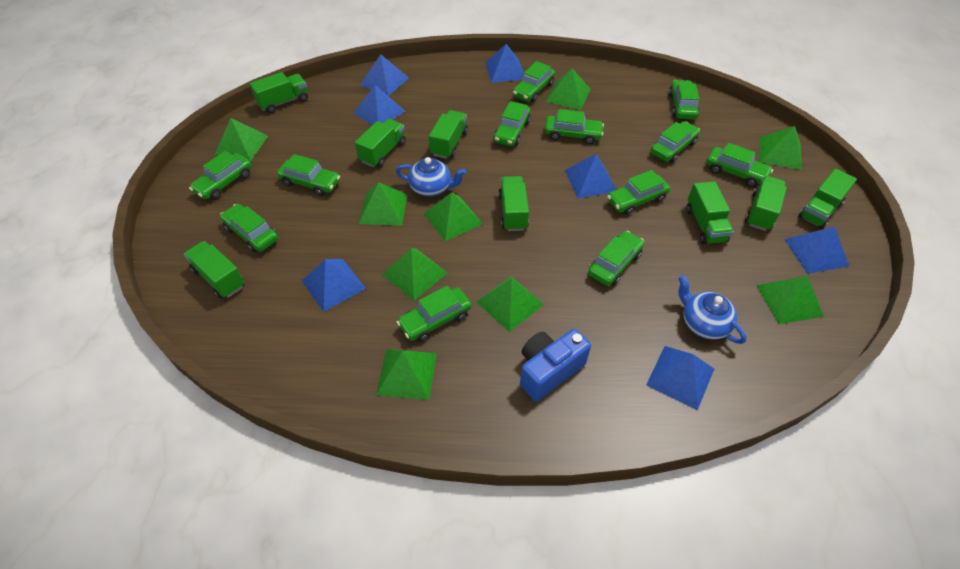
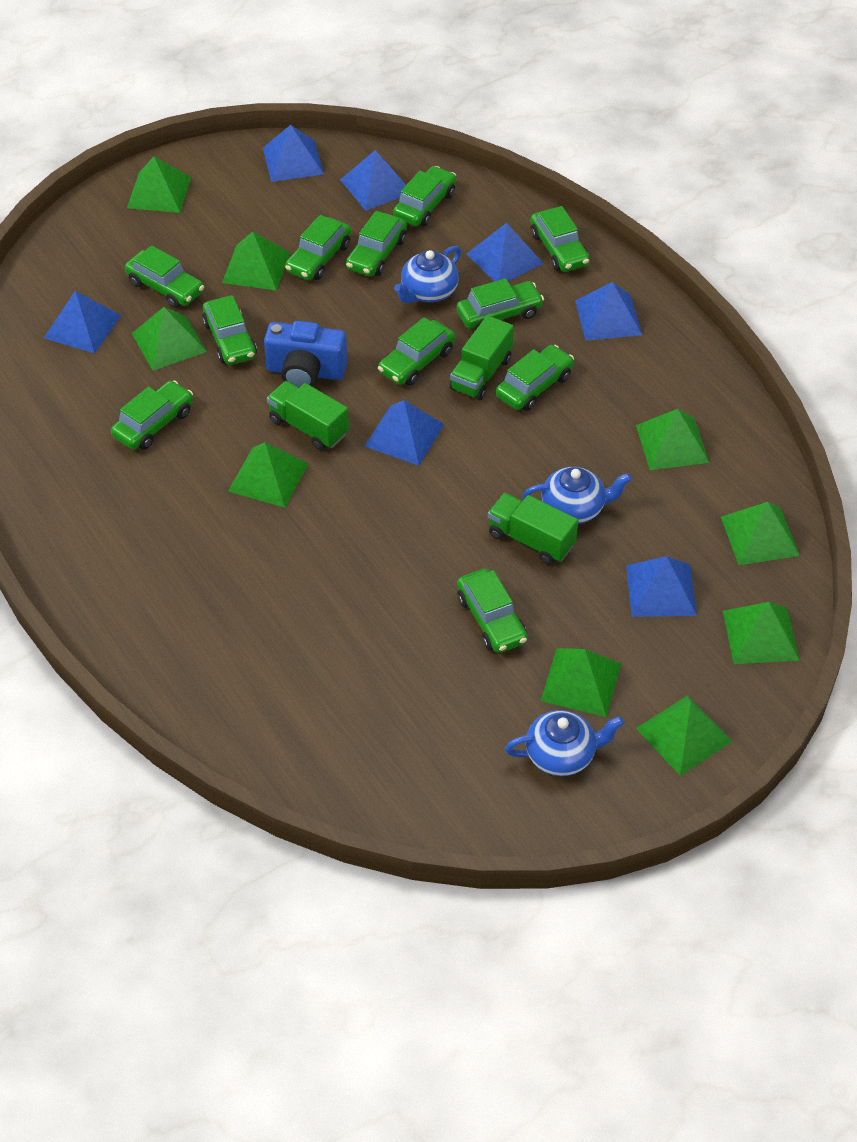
blue teapot: 2 -> 3
green car: 12 -> 11
green truck: 8 -> 3

